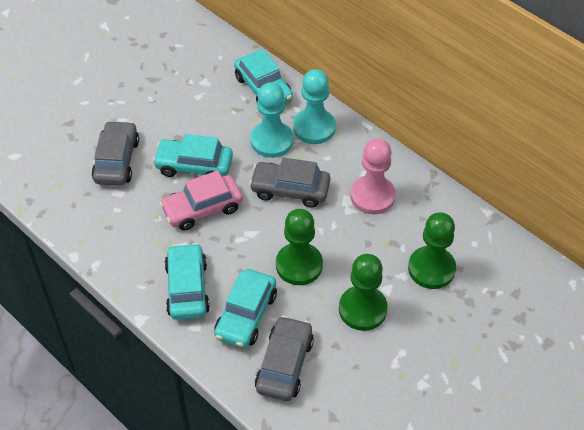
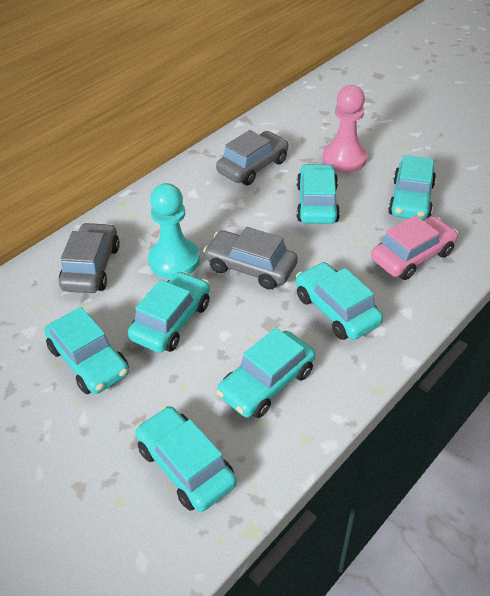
green pawn: 3 -> 0
turquoise car: 4 -> 7
turquoise pawn: 2 -> 1

